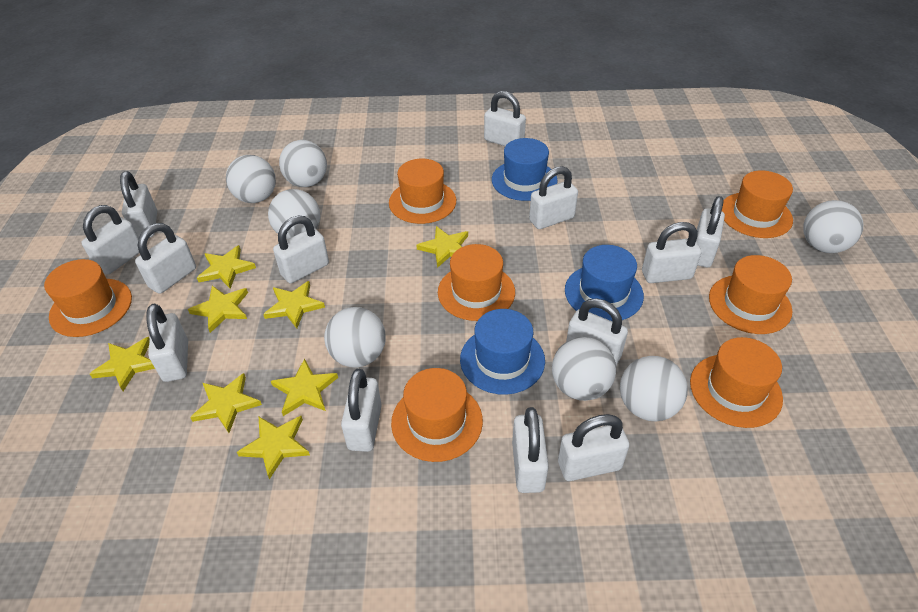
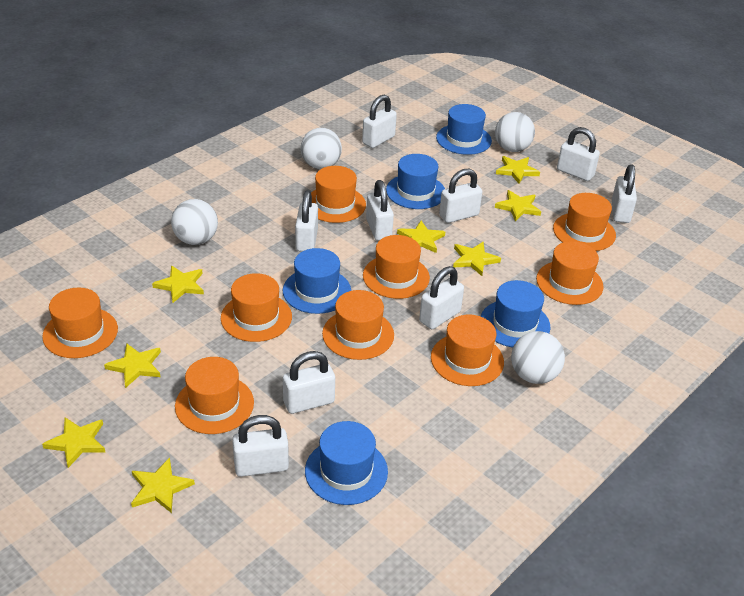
blue hat: 3 -> 5
orange hat: 7 -> 9
white ball: 7 -> 4
white padlock: 13 -> 9

